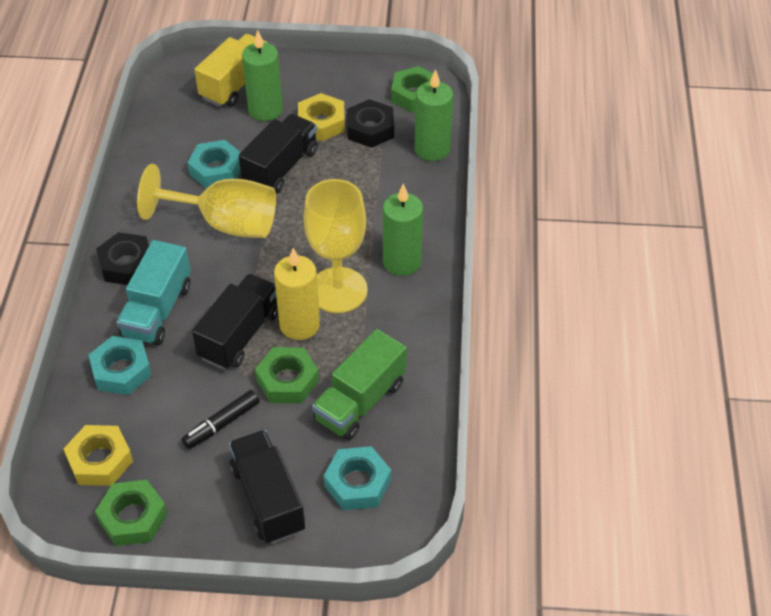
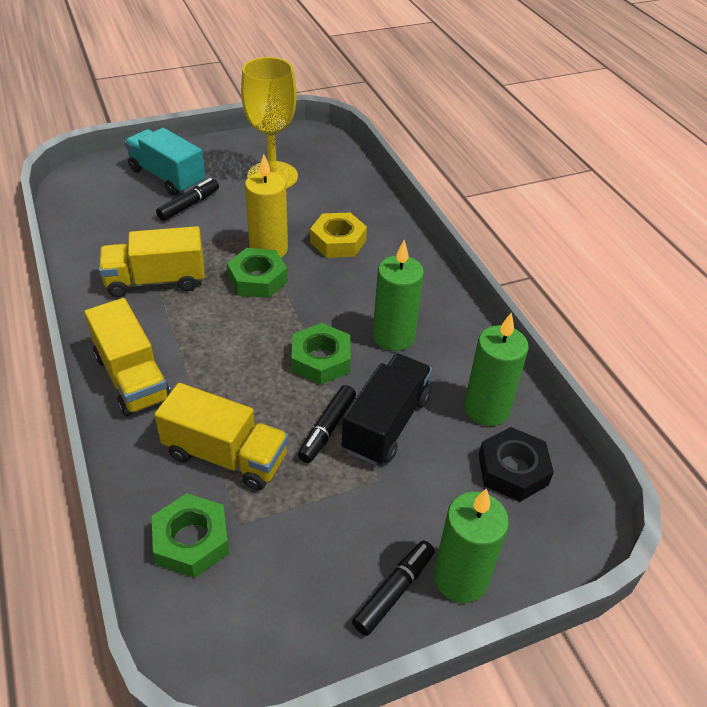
black marker: 1 -> 3
black nut: 2 -> 1
black truck: 3 -> 1
green truck: 1 -> 0
turquoise nut: 3 -> 0
yellow goblet: 2 -> 1
yellow nut: 2 -> 1
yellow truck: 1 -> 3

